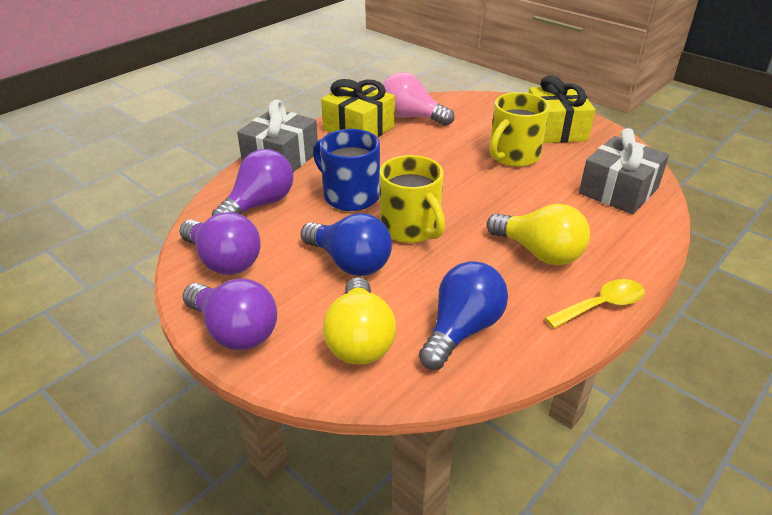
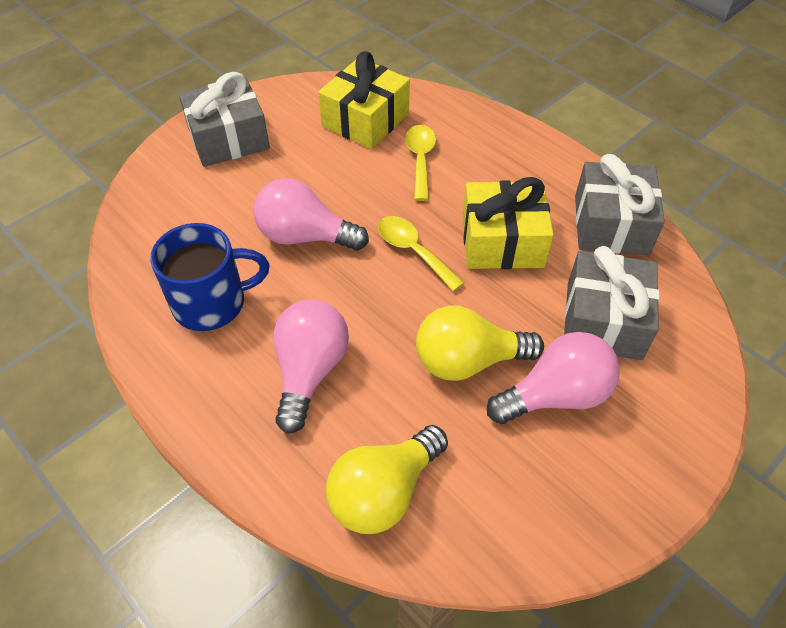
blue light bulb: 2 -> 0
grey gift: 2 -> 3
pink light bulb: 1 -> 3
purple light bulb: 3 -> 0
yellow mug: 2 -> 0
yellow spoon: 1 -> 2

